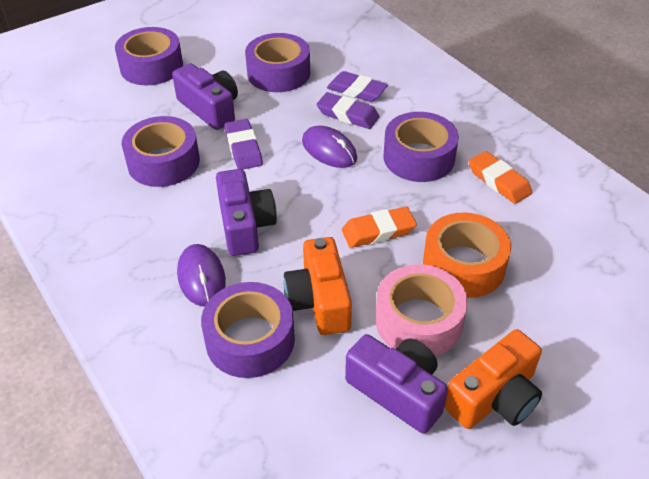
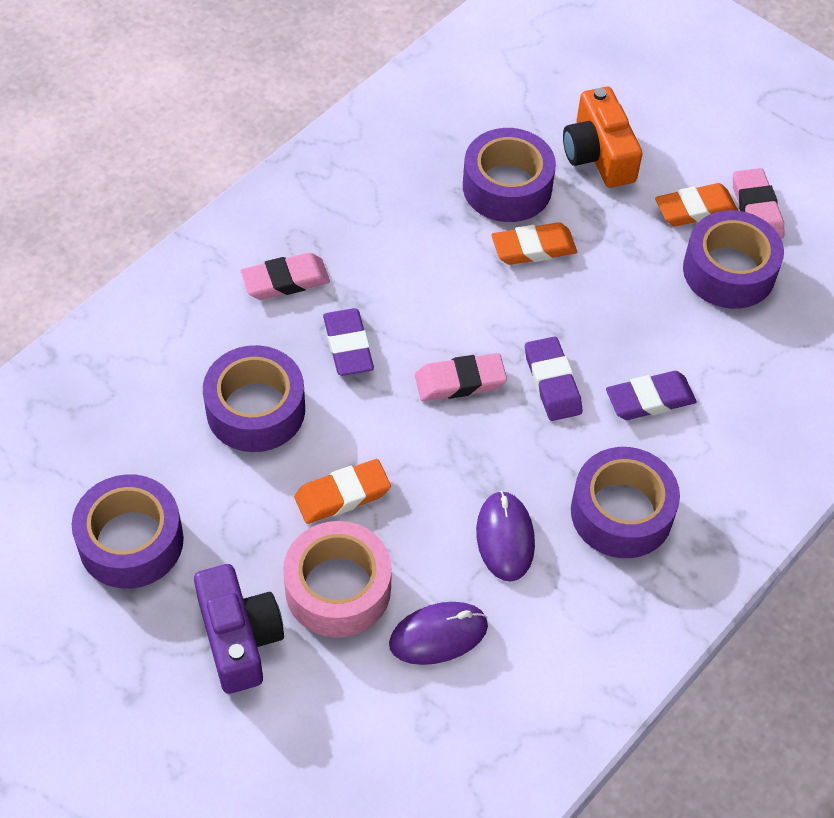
orange camera: 2 -> 1
orange eraser: 2 -> 3
orange tape: 1 -> 0
pink eraser: 0 -> 3
purple camera: 3 -> 1

